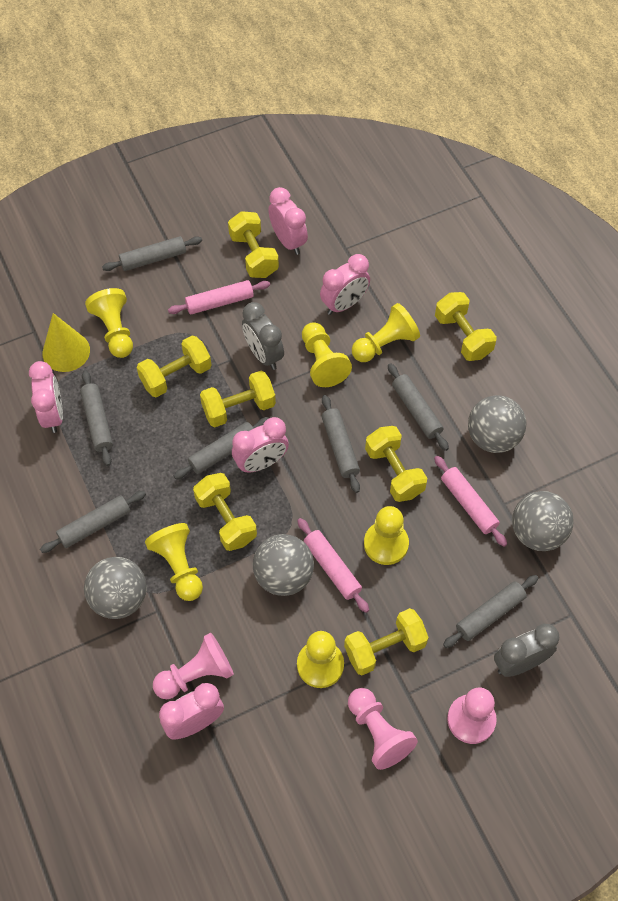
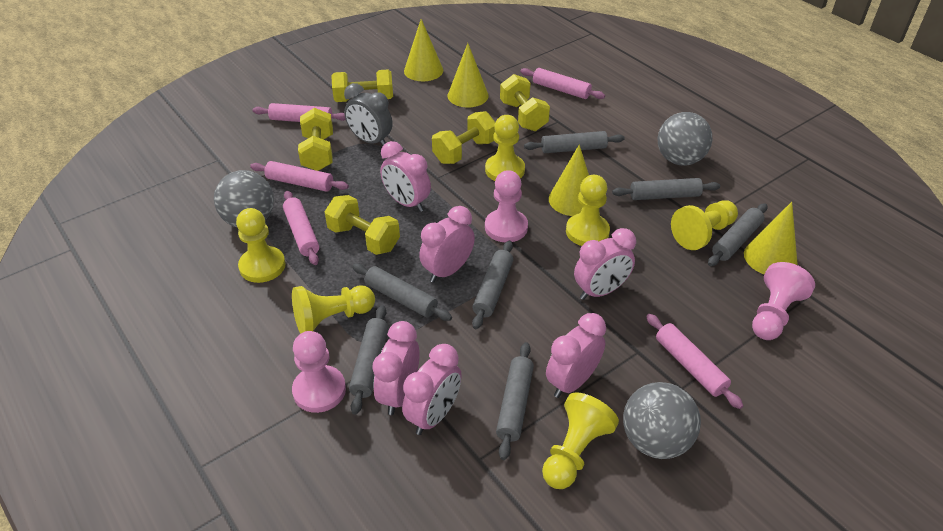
grey ball: 4 -> 3
grey clock: 2 -> 1
pink clock: 5 -> 6
pink rolling pin: 3 -> 5
yellow cone: 1 -> 4
yellow dumbbell: 7 -> 5

